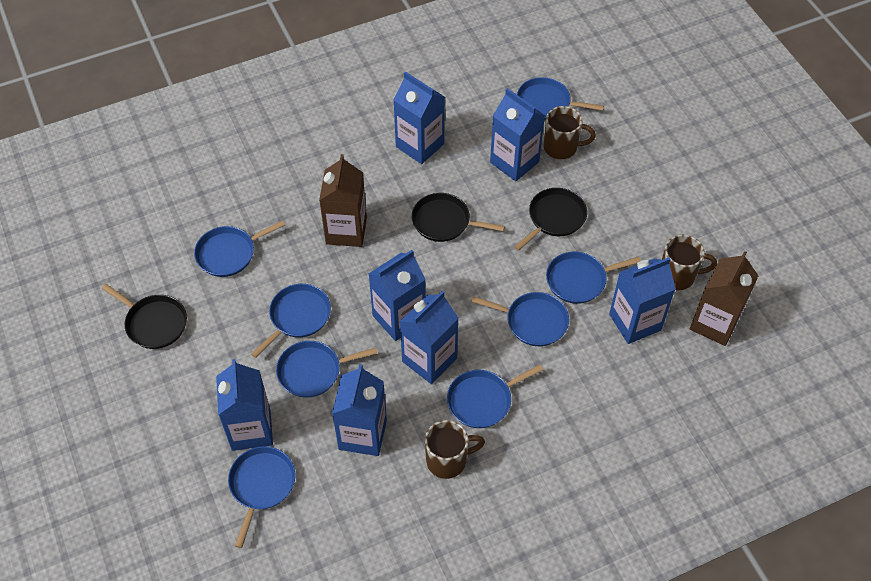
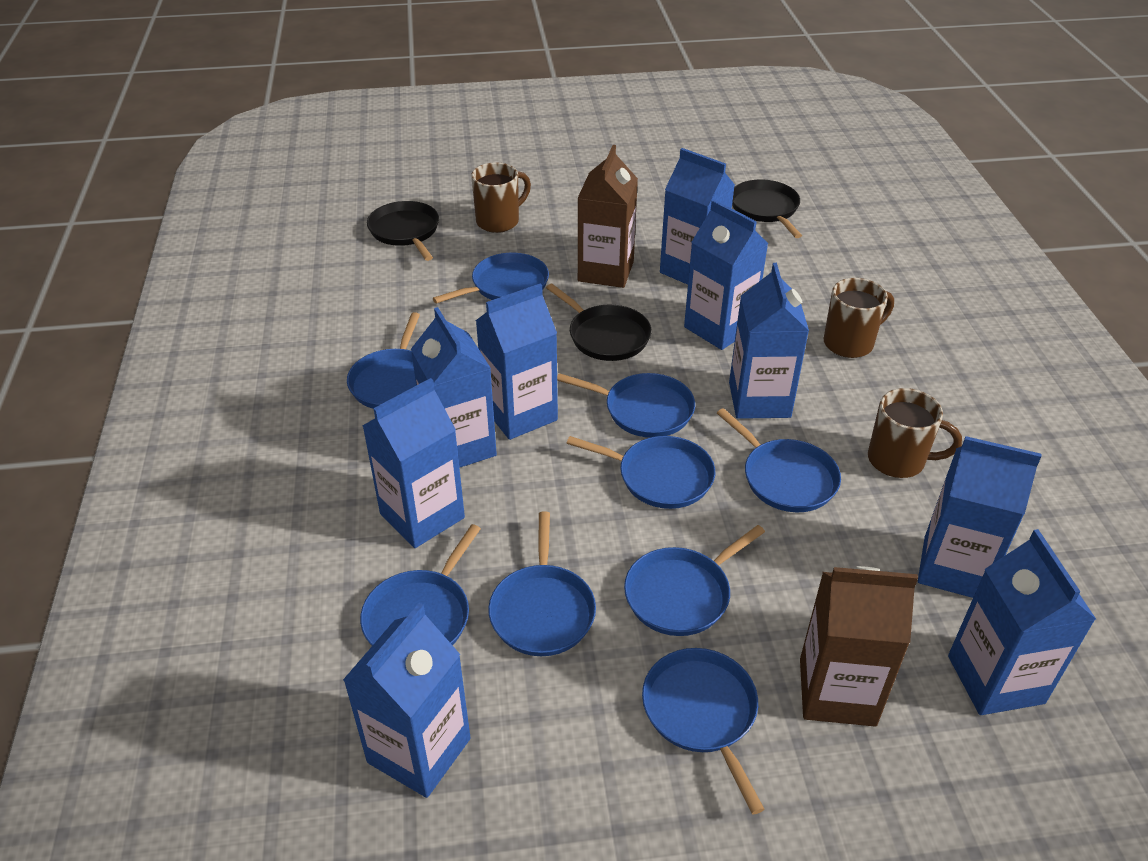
blue carton: 7 -> 9
blue pan: 8 -> 9

